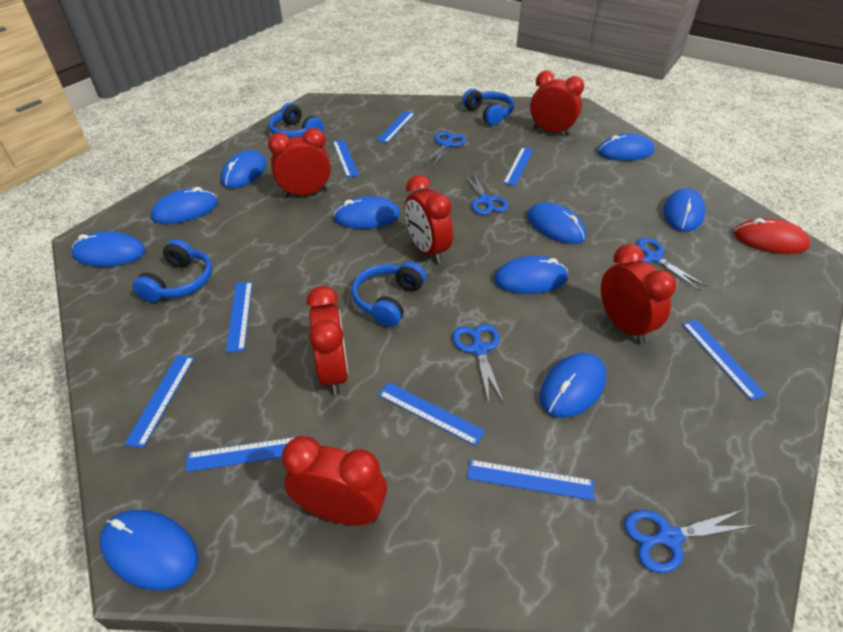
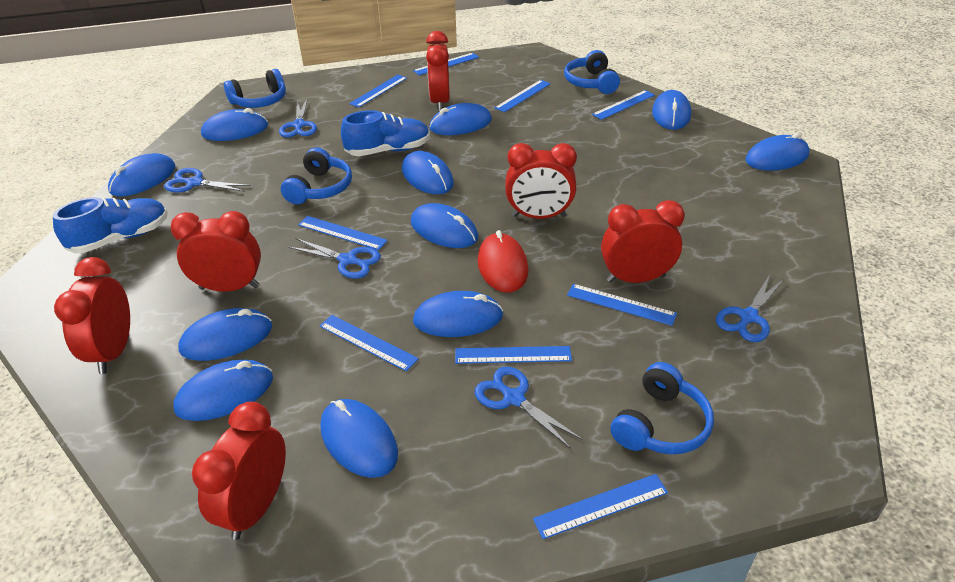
blue mouse: 10 -> 11
blue shoe: 0 -> 2

